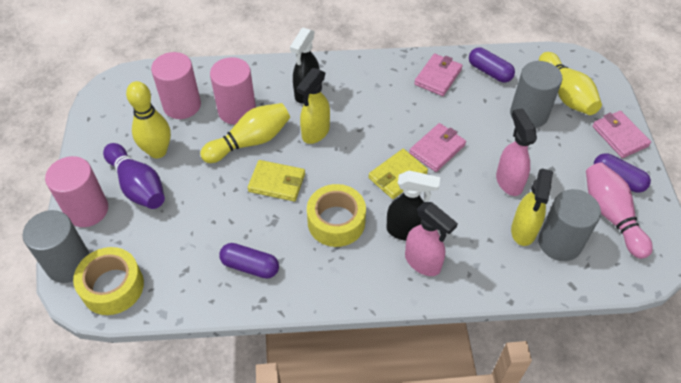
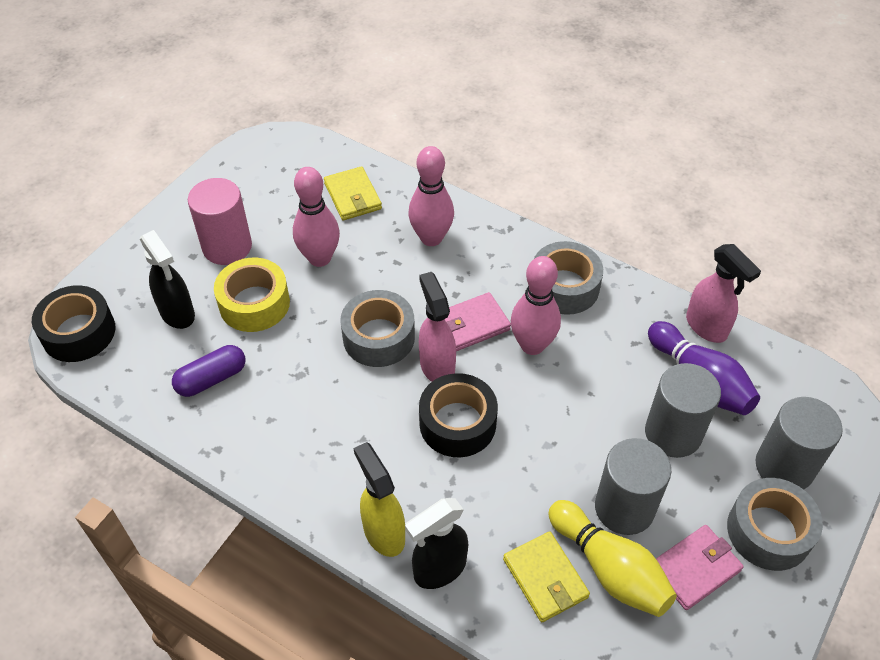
black tape: 0 -> 2
grey tape: 0 -> 3
pink bowling pin: 1 -> 3
pink cylinder: 3 -> 1
pink wallet: 3 -> 2
purple capsule: 3 -> 1
yellow bowling pin: 3 -> 1
yellow spray bottle: 2 -> 1
yellow tape: 2 -> 1

